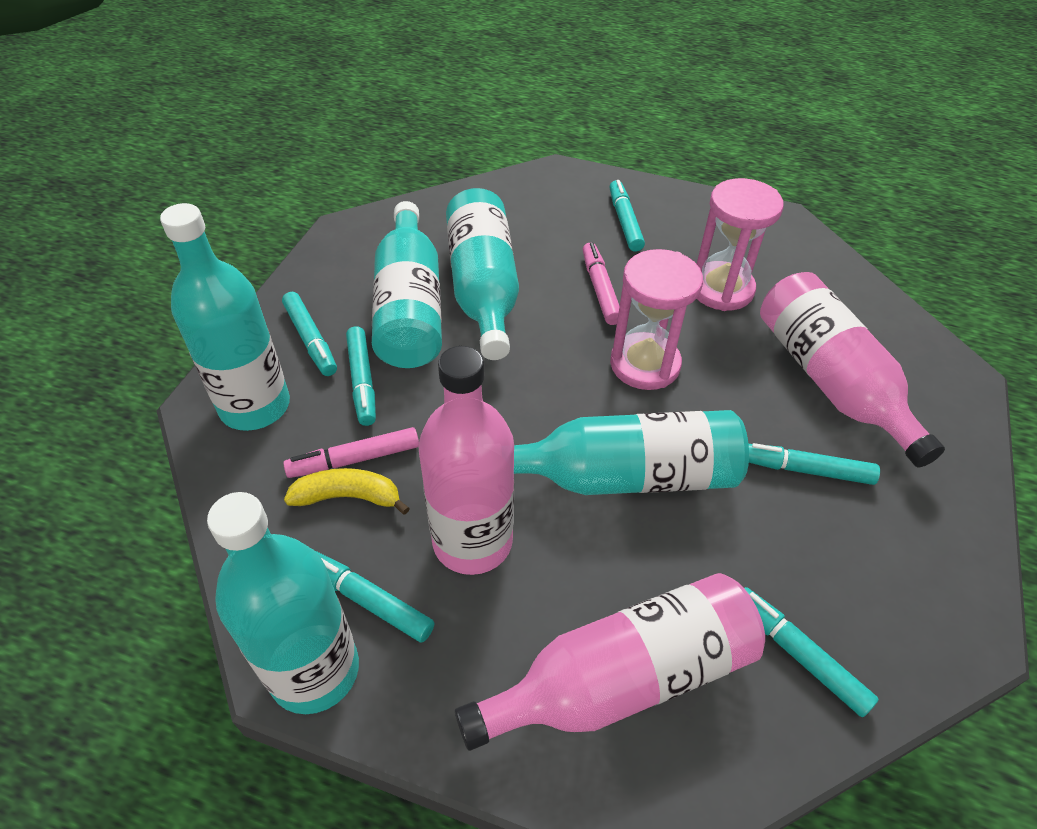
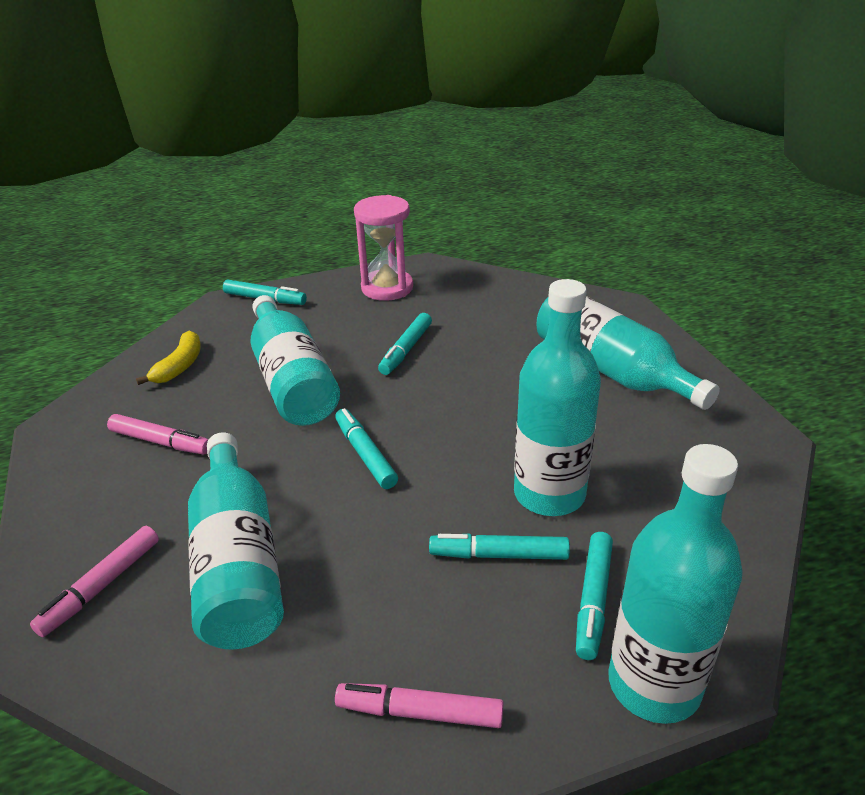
pink bottle: 3 -> 0
pink hourglass: 2 -> 1
pink marker: 2 -> 3
turquoise marker: 6 -> 5

